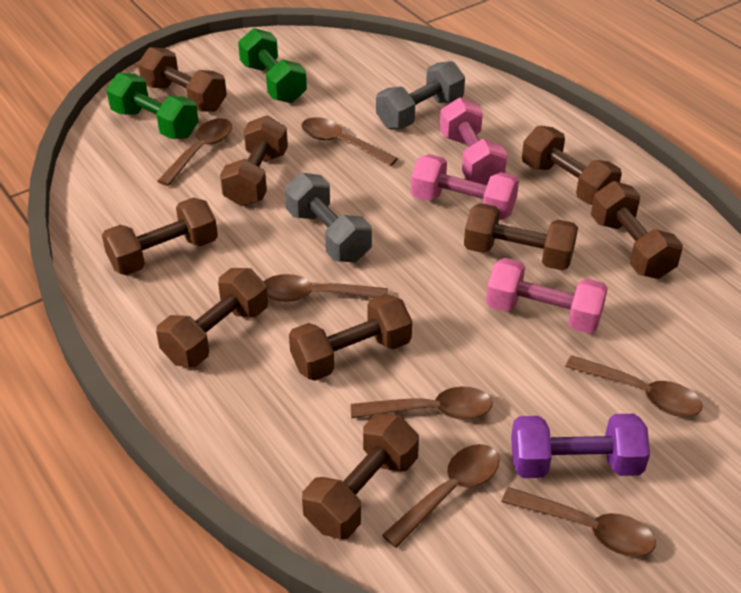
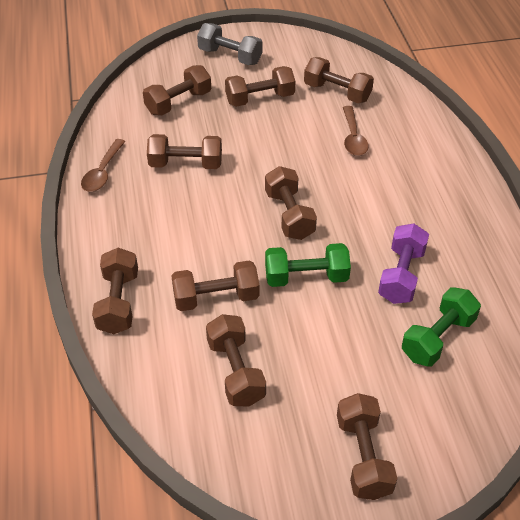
brown spoon: 7 -> 2
grey dumbbell: 2 -> 1
pink dumbbell: 3 -> 0

